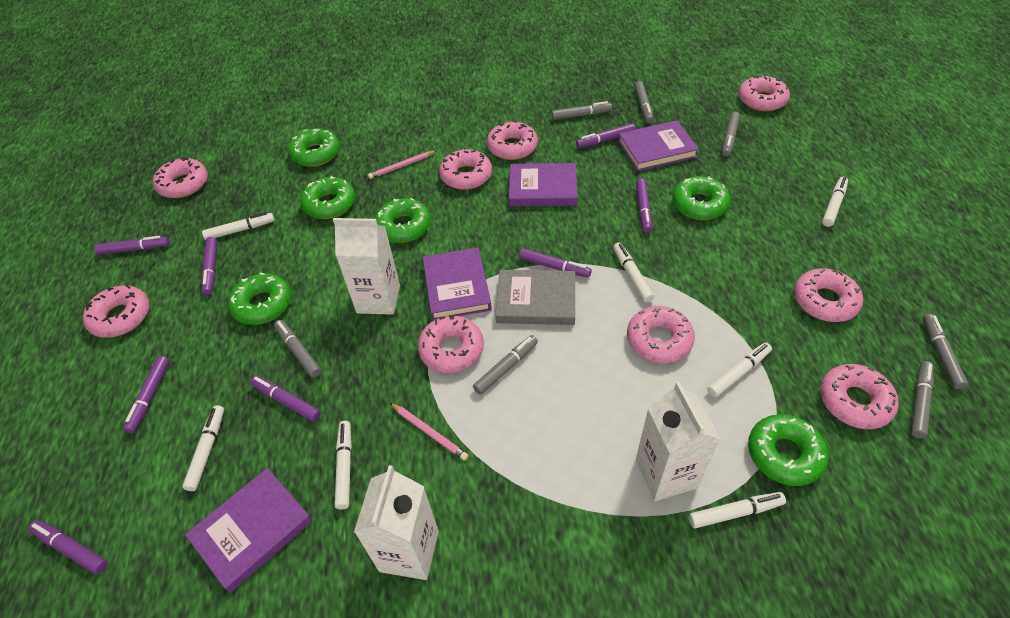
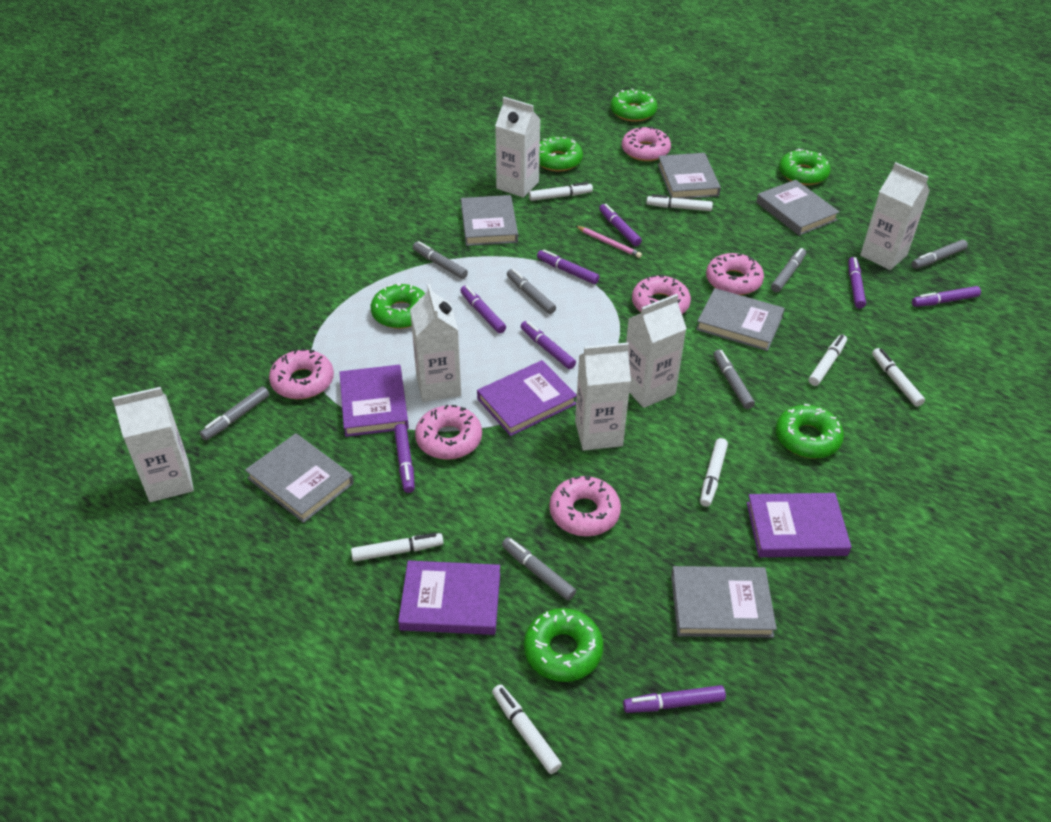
grey book: 1 -> 6
pink donut: 9 -> 6
pink pencil: 2 -> 1
white carton: 3 -> 6

